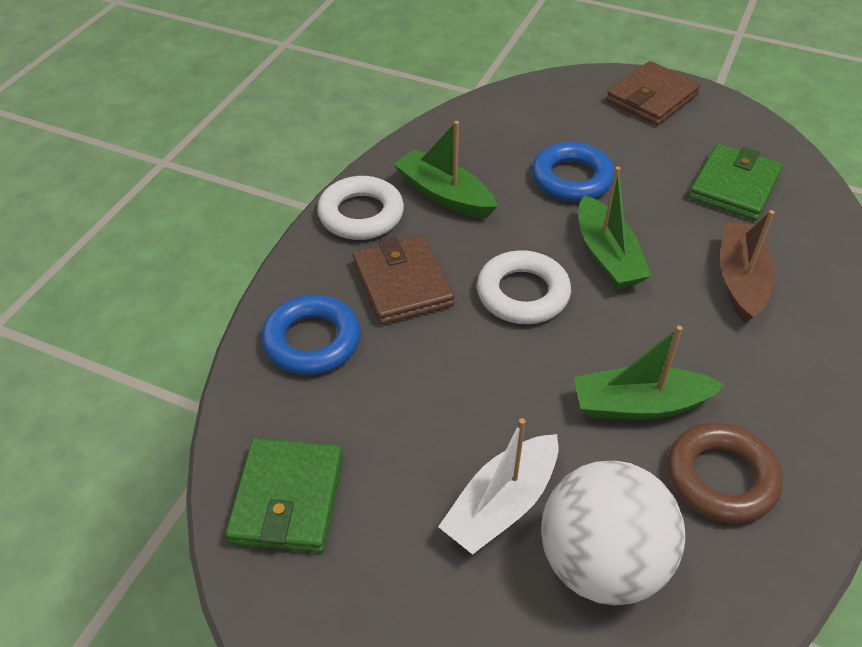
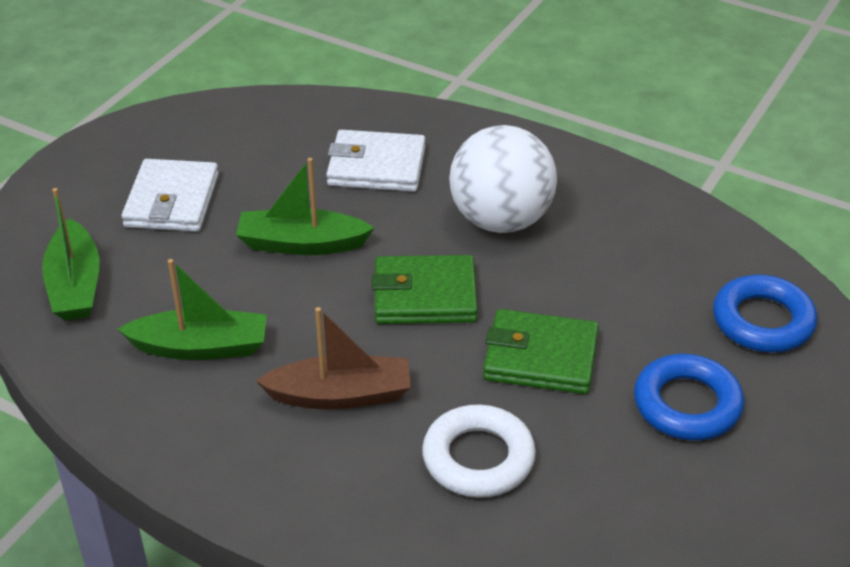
brown ring: 1 -> 0
brown wallet: 2 -> 0
white boat: 1 -> 0
white ring: 2 -> 1
white wallet: 0 -> 2

